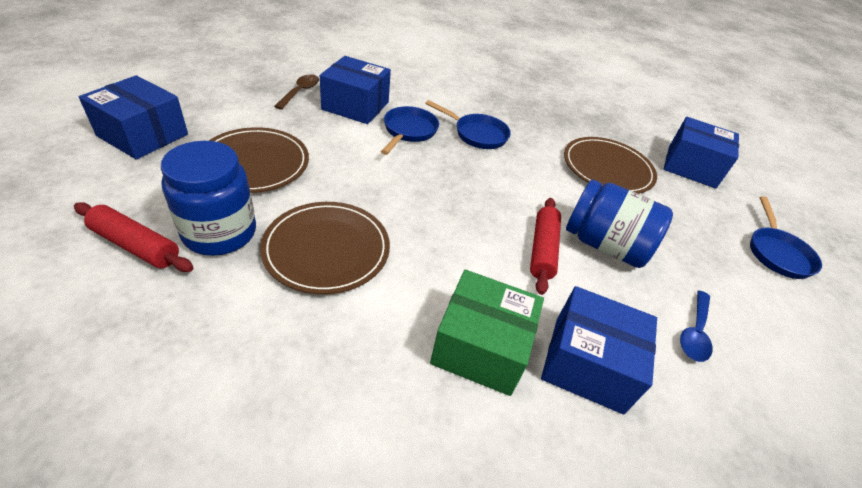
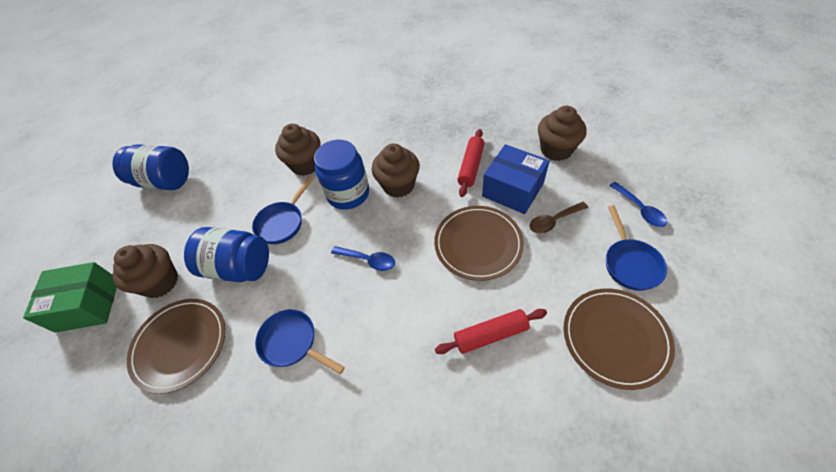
blue box: 4 -> 1
blue jar: 2 -> 3
blue spoon: 1 -> 2
brown cupcake: 0 -> 4

